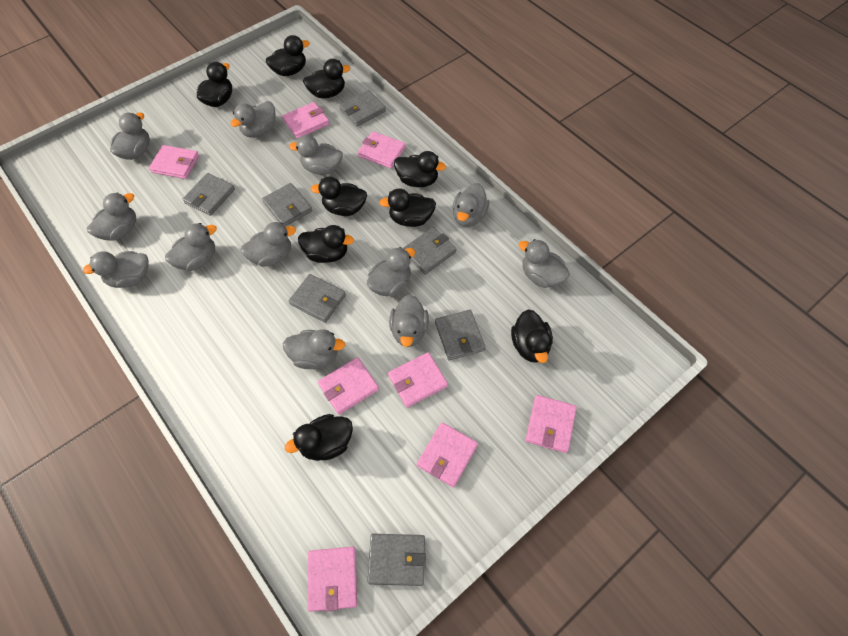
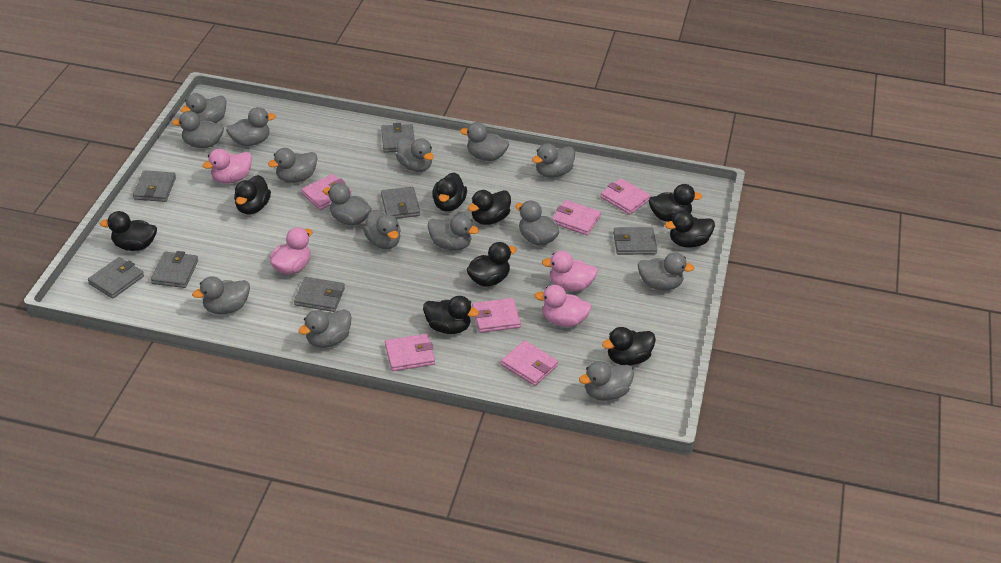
grey duck: 12 -> 15
pink duck: 0 -> 4
pink wallet: 8 -> 6

